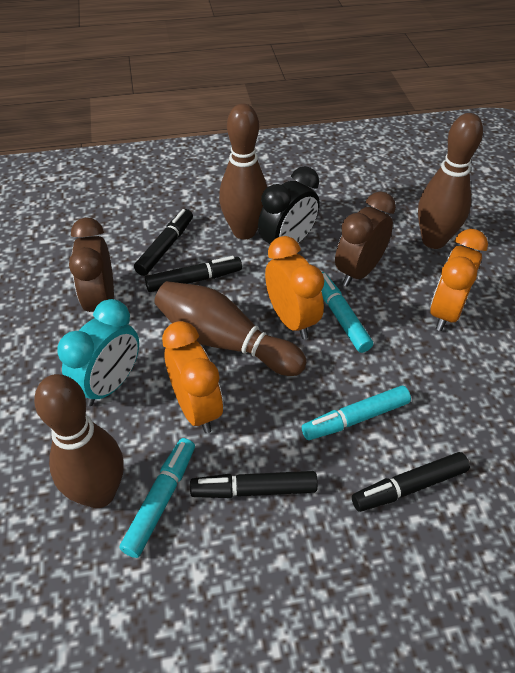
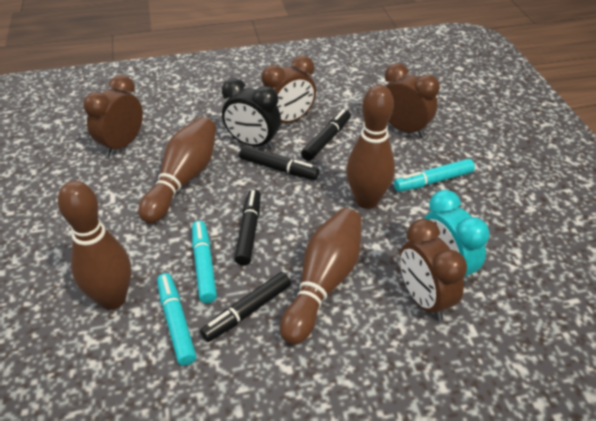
brown clock: 2 -> 4
orange clock: 3 -> 0

